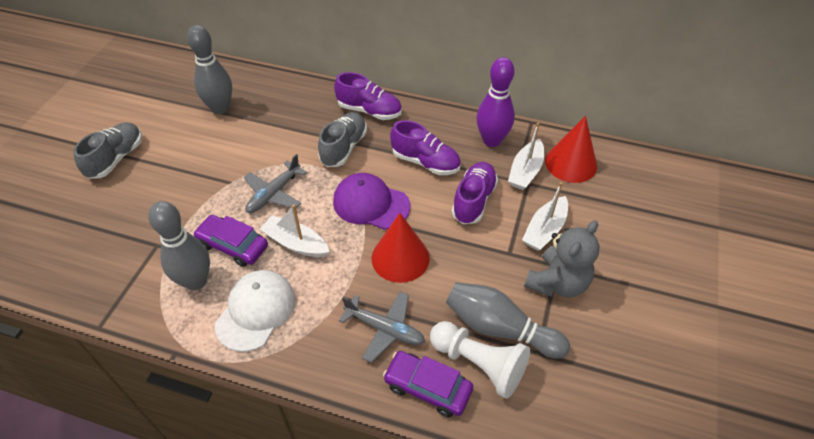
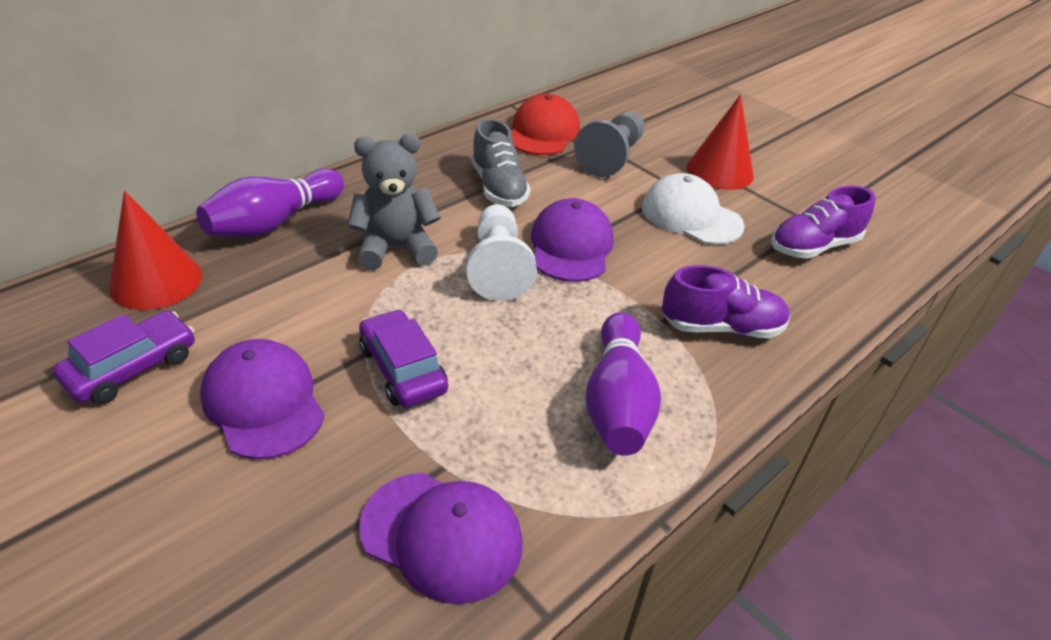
grey bowling pin: 3 -> 0
grey pawn: 0 -> 1
grey plane: 2 -> 0
grey shoe: 2 -> 1
purple bowling pin: 1 -> 2
purple cap: 1 -> 3
purple shoe: 3 -> 2
red cap: 0 -> 1
white boat: 3 -> 0

